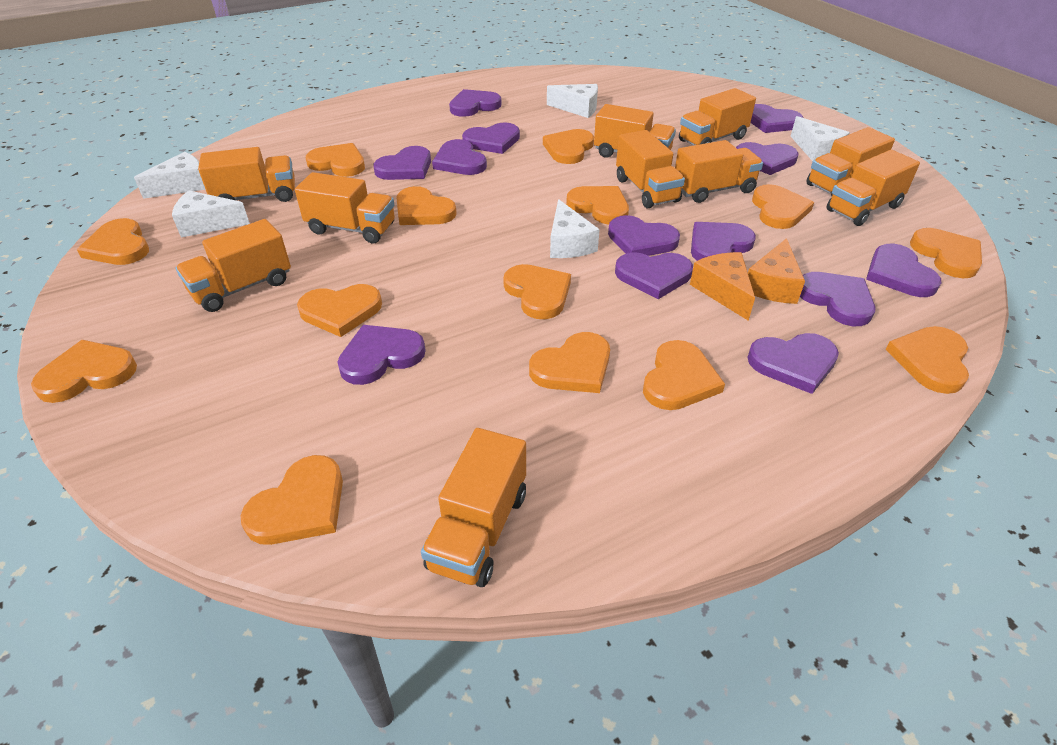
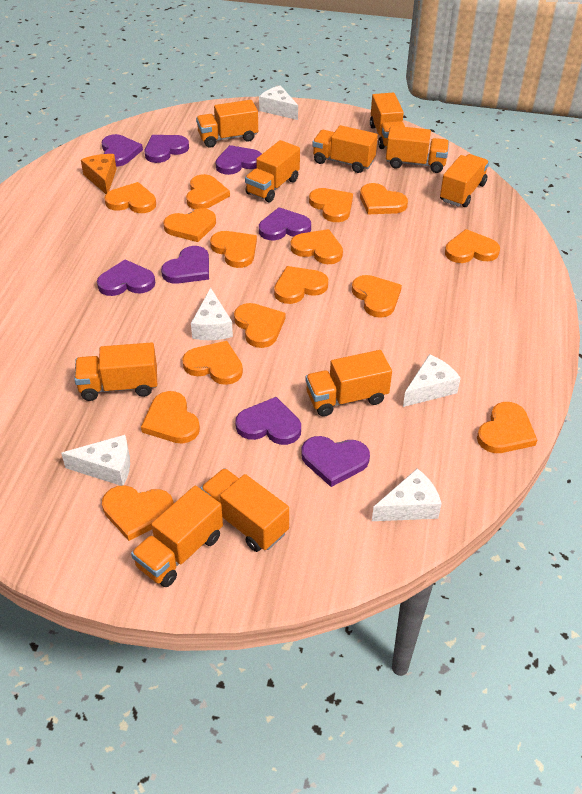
orange cheese: 2 -> 1
orange heart: 14 -> 15
purple heart: 13 -> 8

